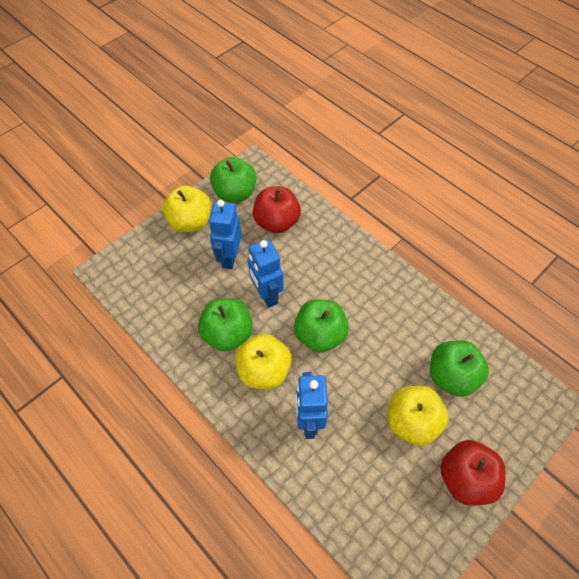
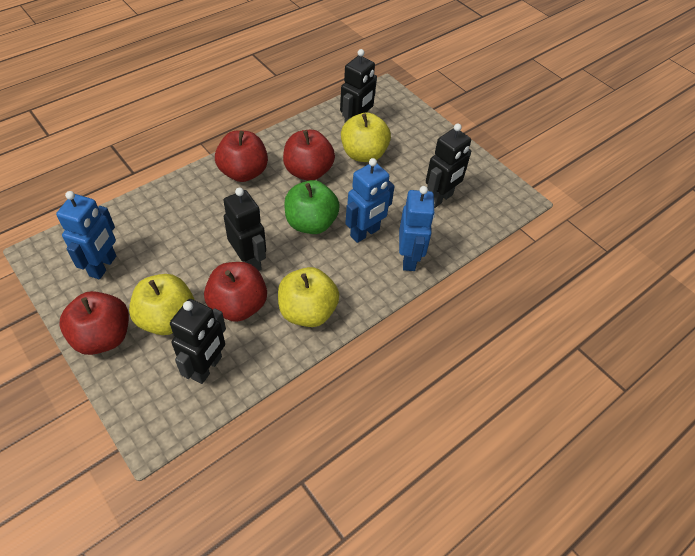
black robot: 0 -> 4
green apple: 4 -> 1
red apple: 2 -> 4

